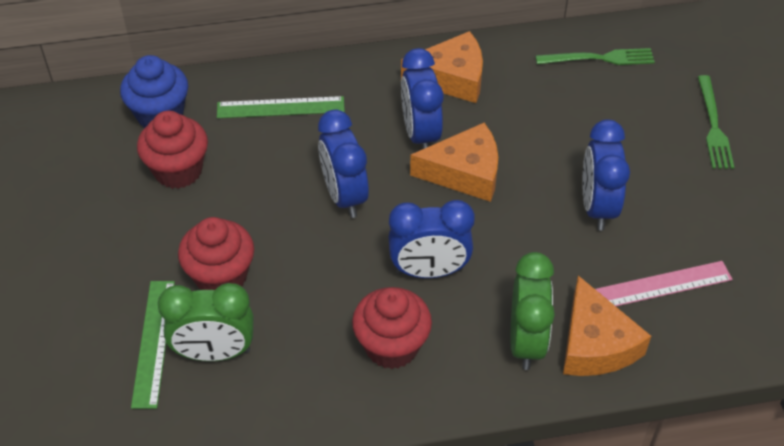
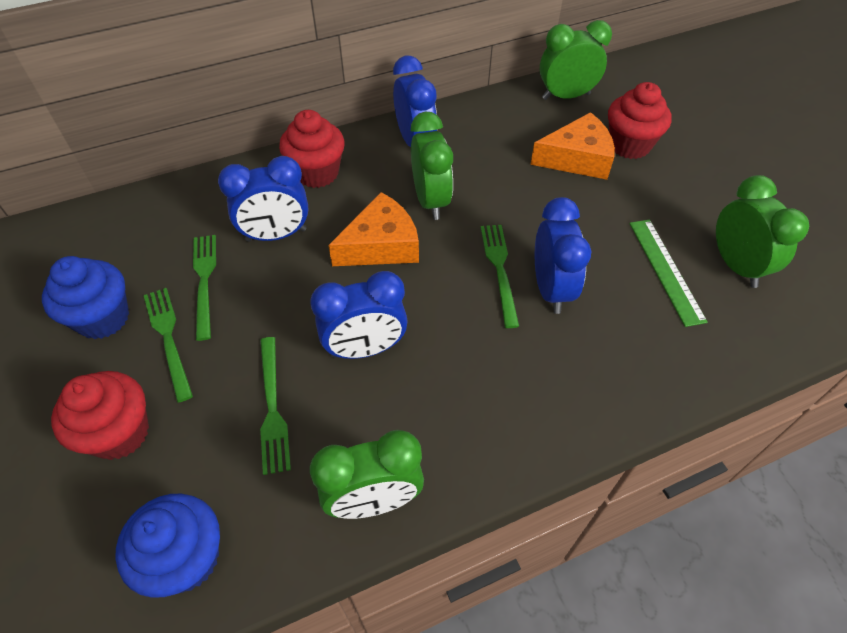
blue cupcake: 1 -> 2
green clock: 2 -> 4
green fork: 2 -> 4
green ruler: 2 -> 1
orange cheese: 3 -> 2
pink ruler: 1 -> 0

